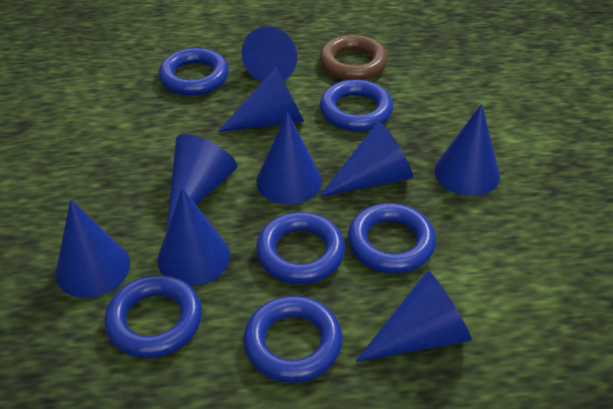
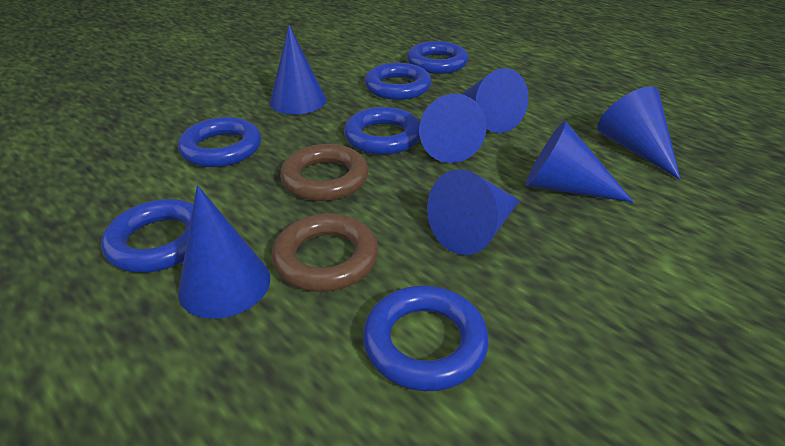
blue cone: 9 -> 7
brown ring: 1 -> 2

